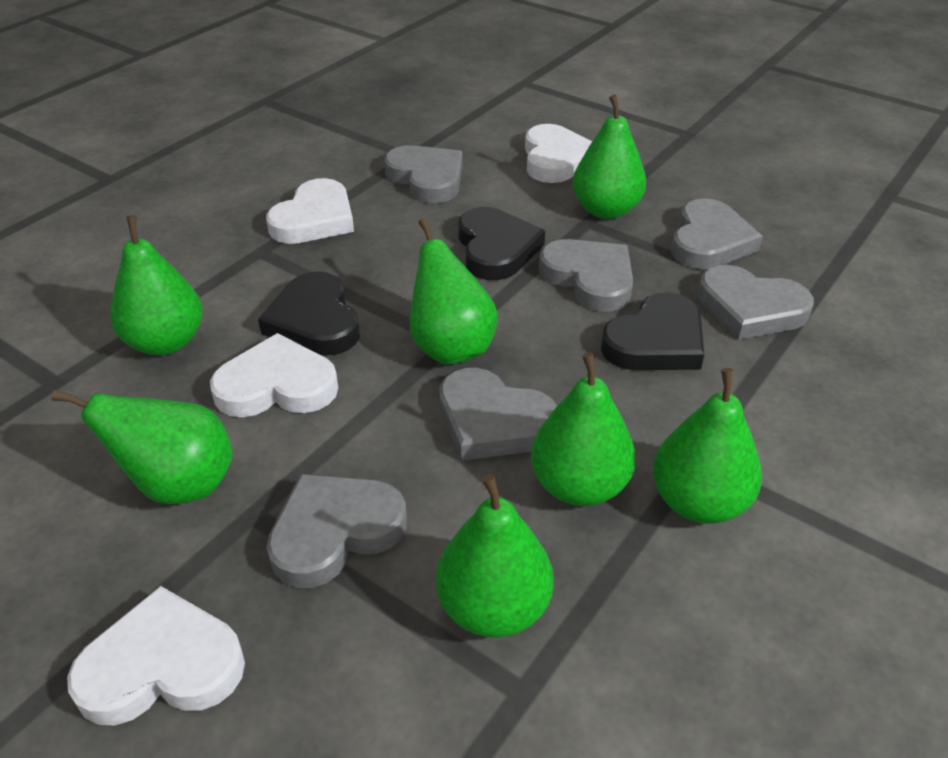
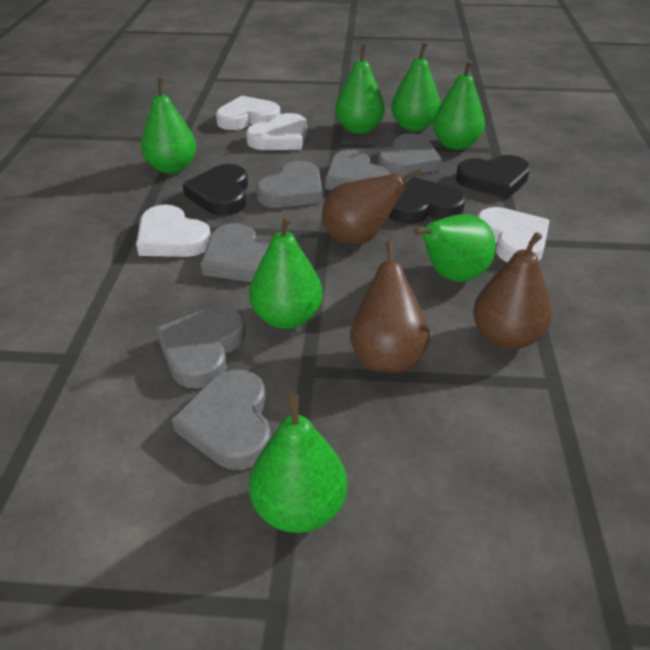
brown pear: 0 -> 3

